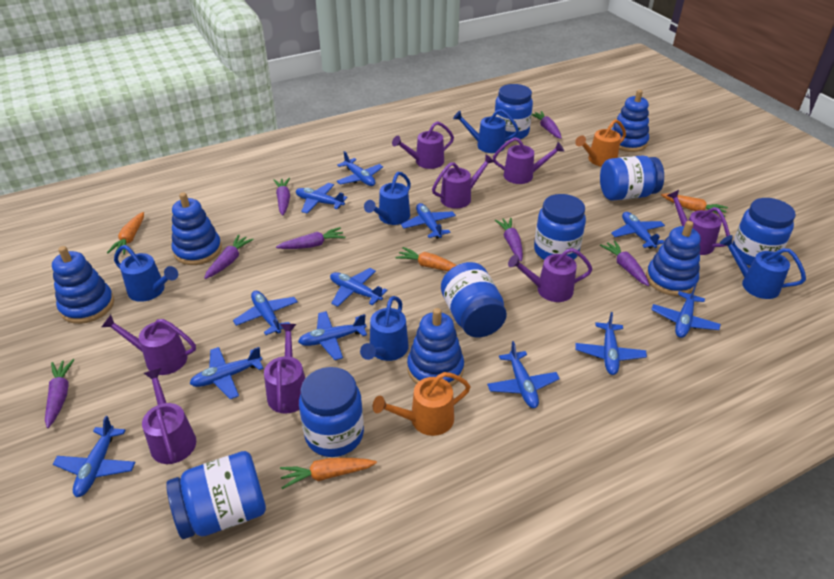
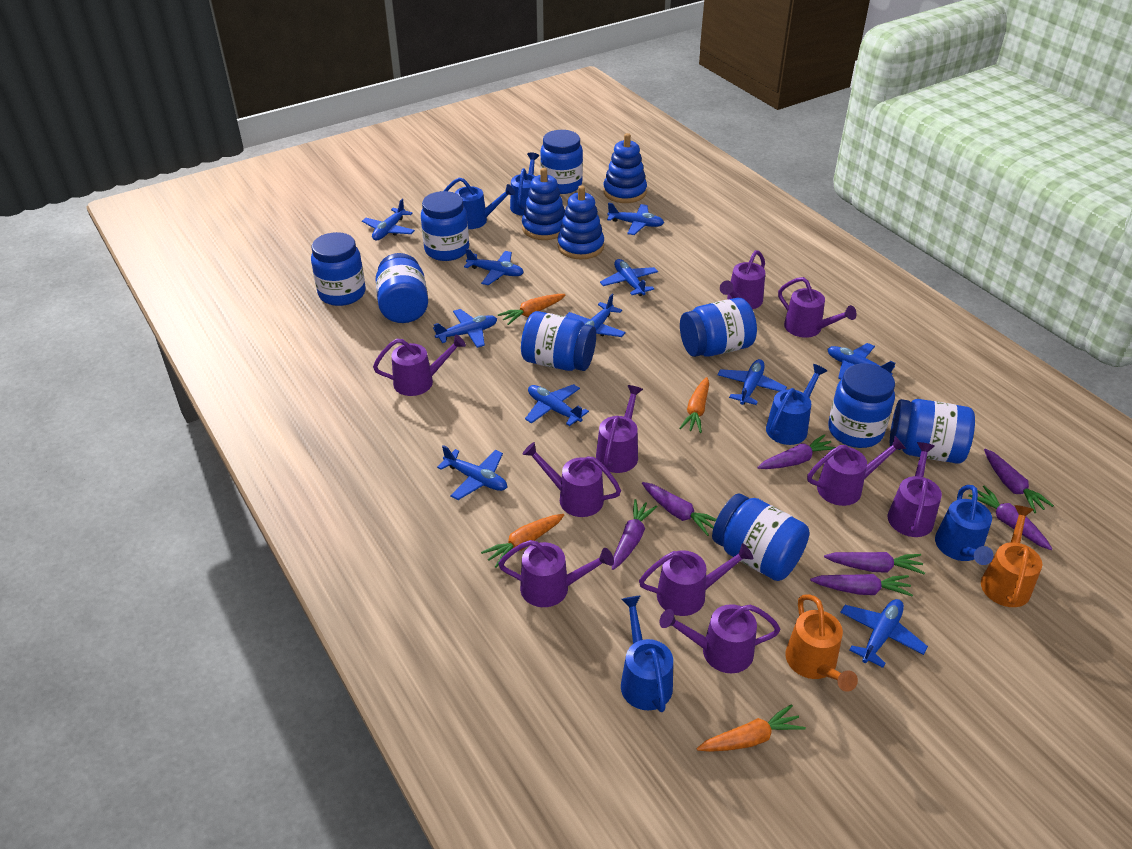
blue jar: 7 -> 9
blue plane: 12 -> 11
blue stacking toy: 5 -> 3
purple watering can: 8 -> 10

